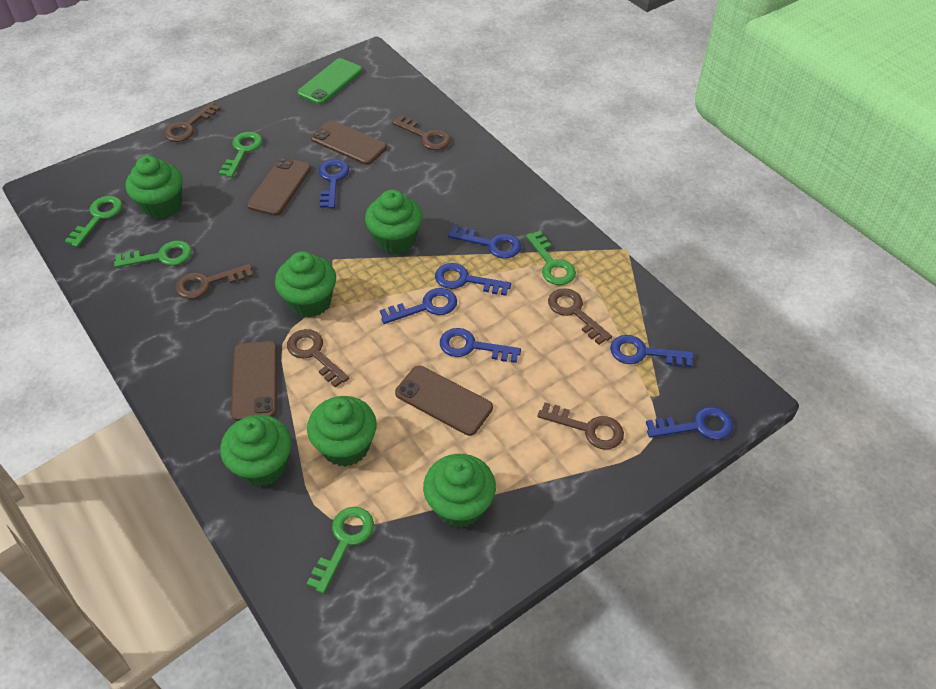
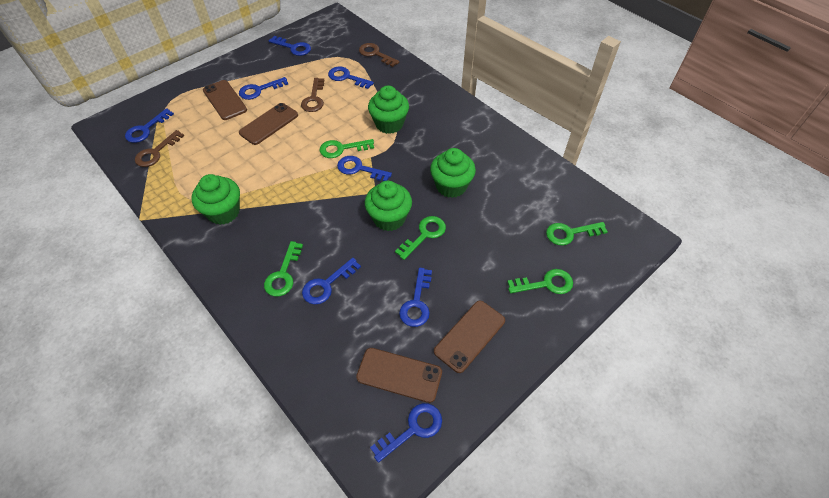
blue key: 7 -> 8
brown key: 6 -> 3
green cupcake: 6 -> 4
green phone: 1 -> 0

